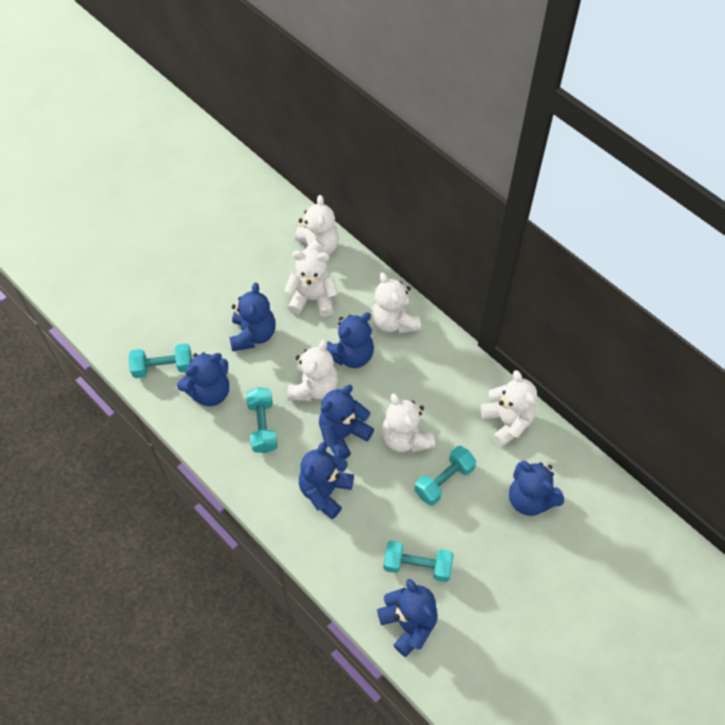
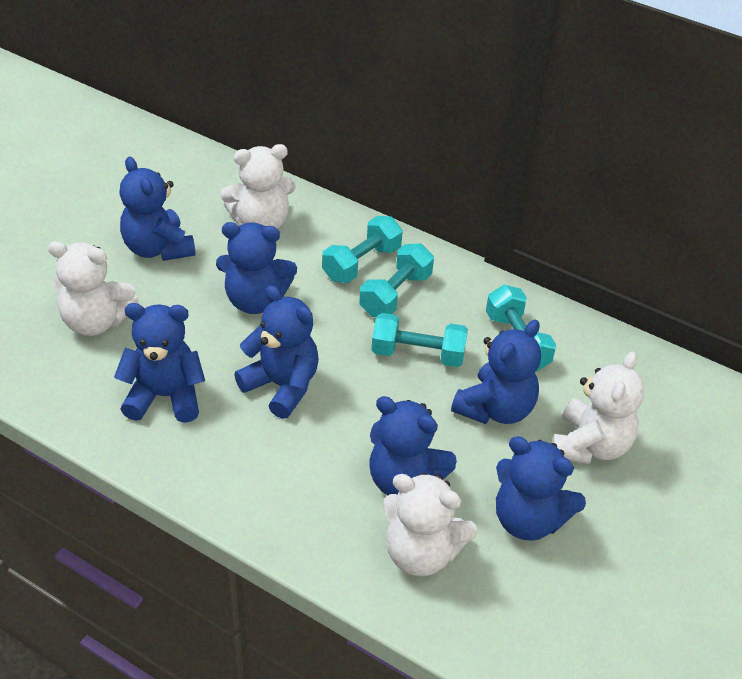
white teddy bear: 6 -> 4

